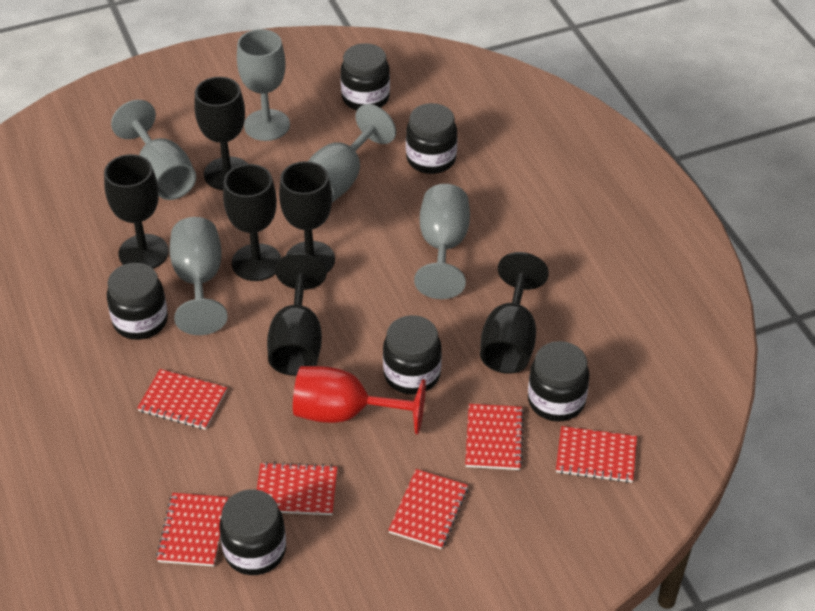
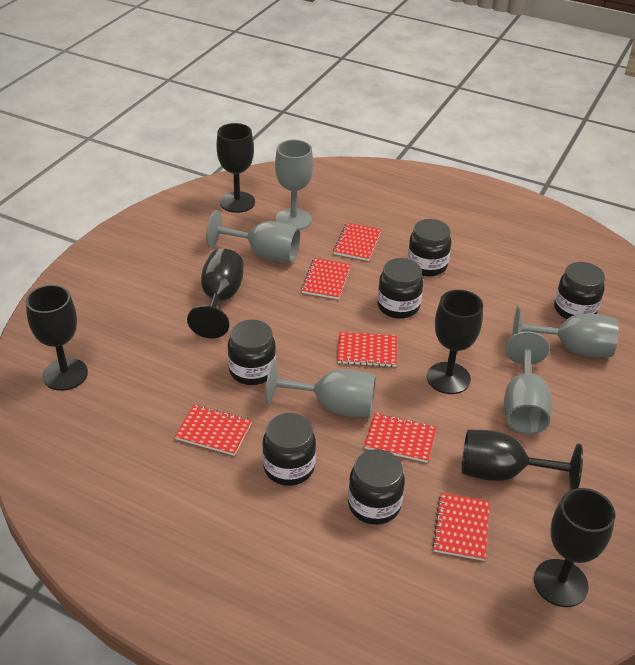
red goblet: 1 -> 0

